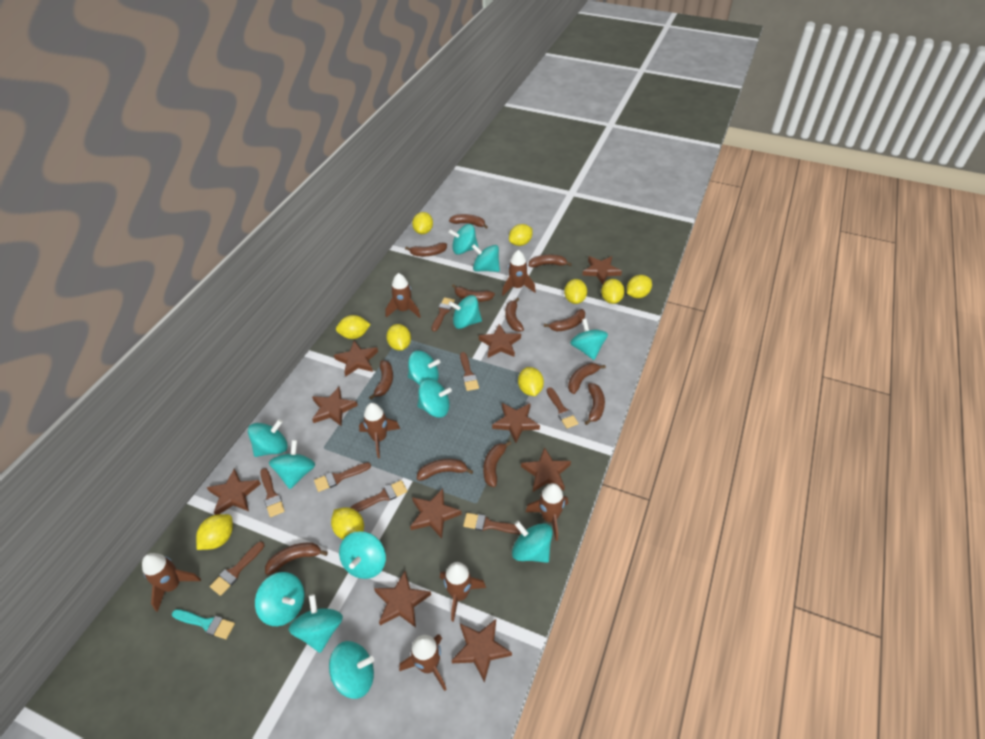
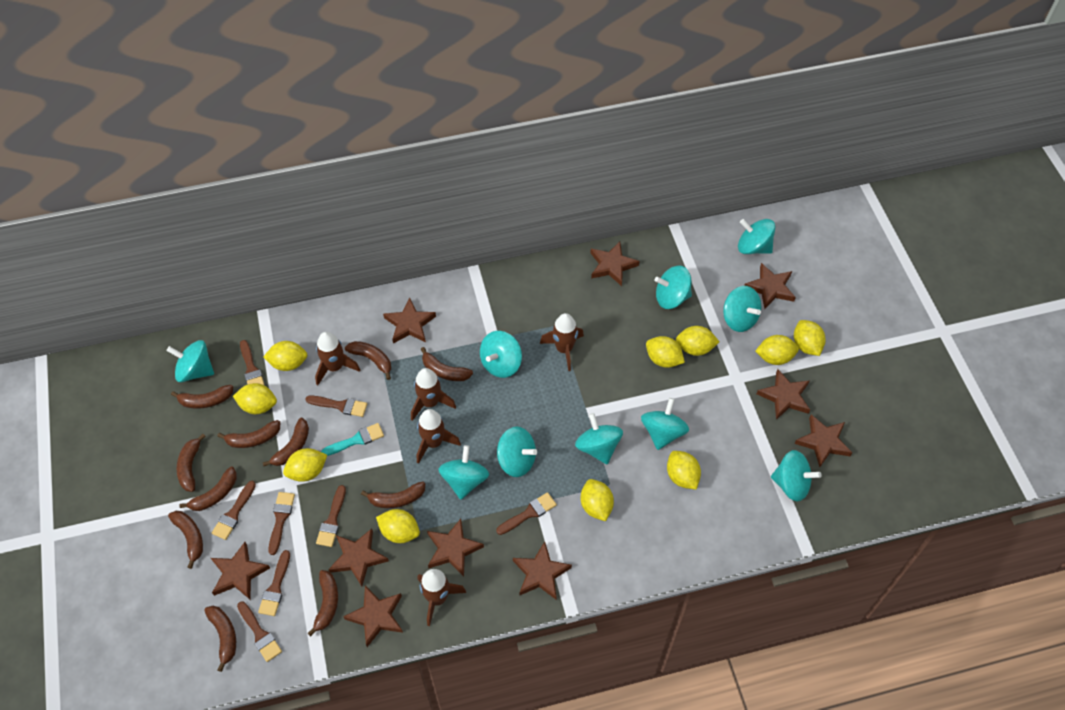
brown banana: 12 -> 11
brown rocket: 7 -> 5
turquoise spinning top: 13 -> 10

